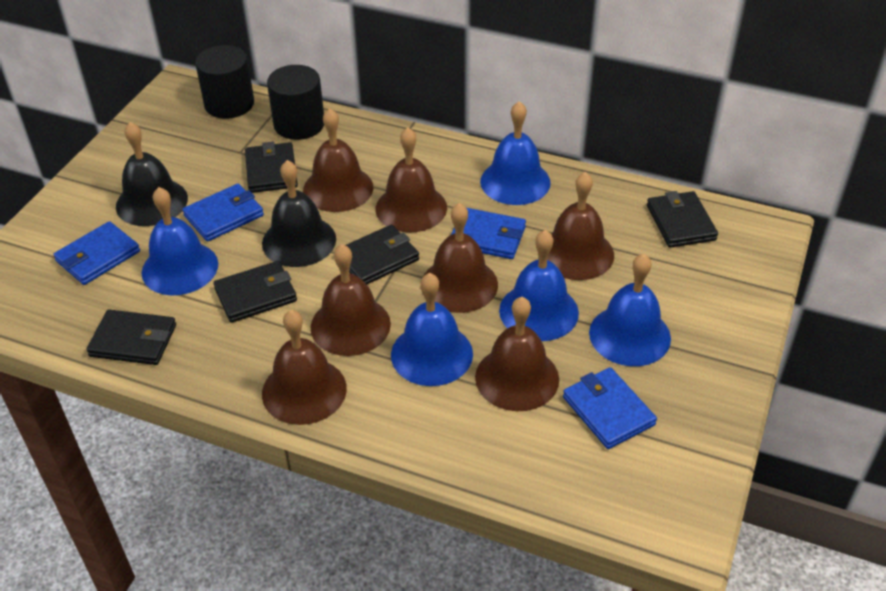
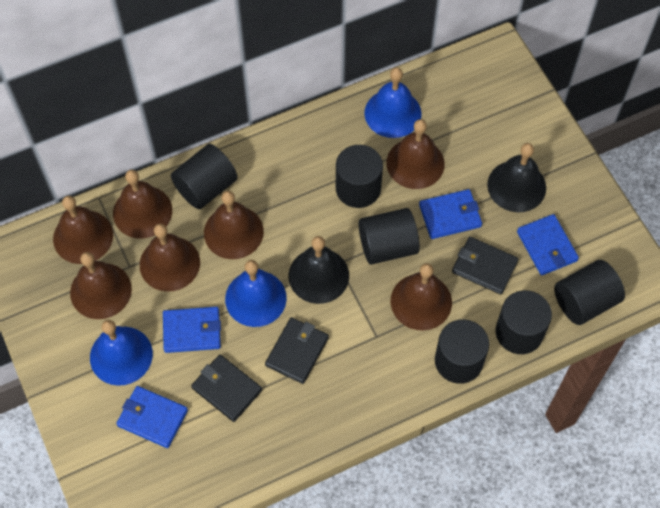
black cylinder: 2 -> 6
black wallet: 5 -> 3
blue bell: 5 -> 3

